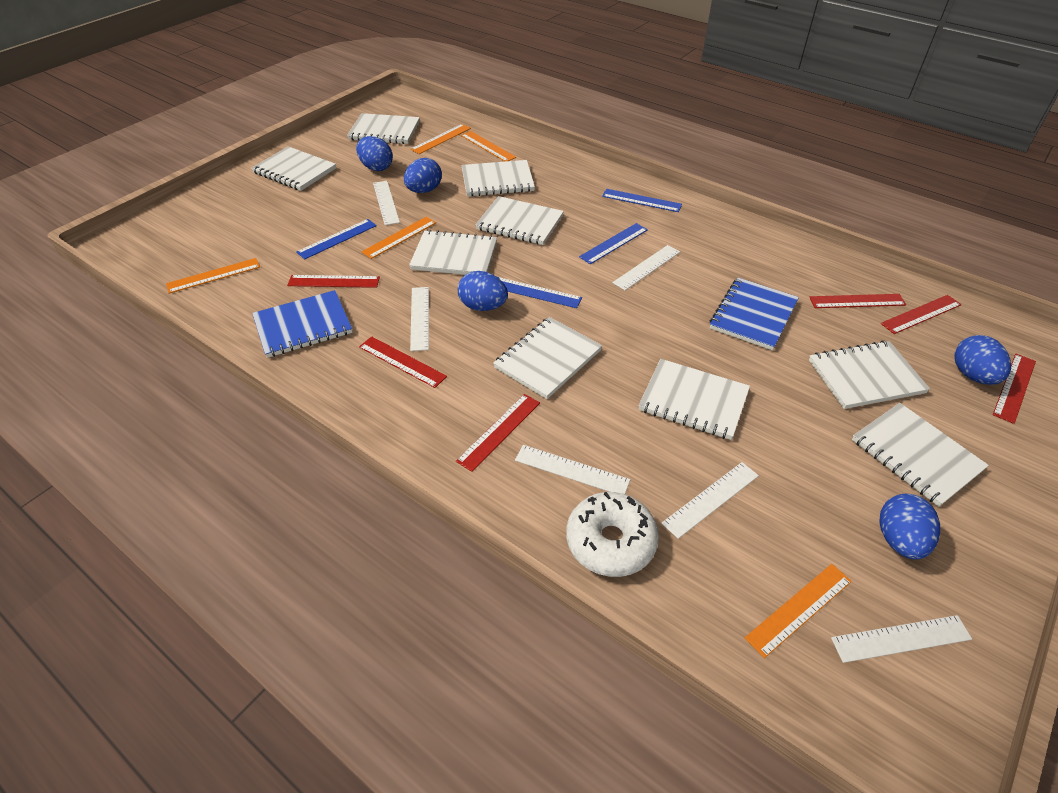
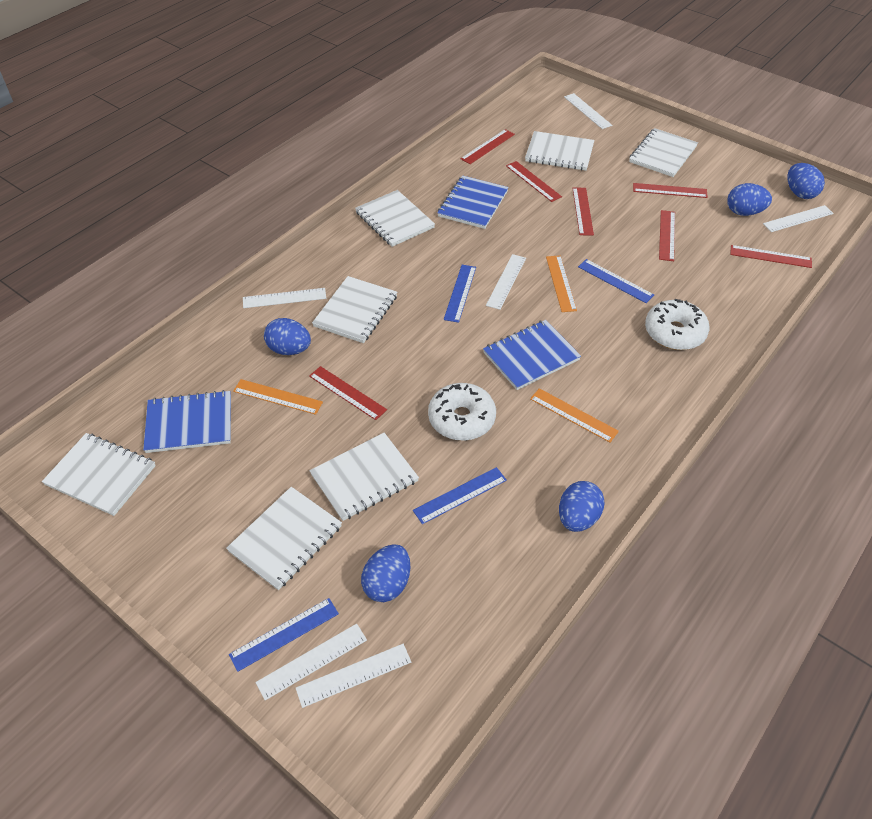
blue notebook: 2 -> 3
orange ruler: 5 -> 3
red ruler: 6 -> 7
white donut: 1 -> 2
white notebook: 9 -> 7

